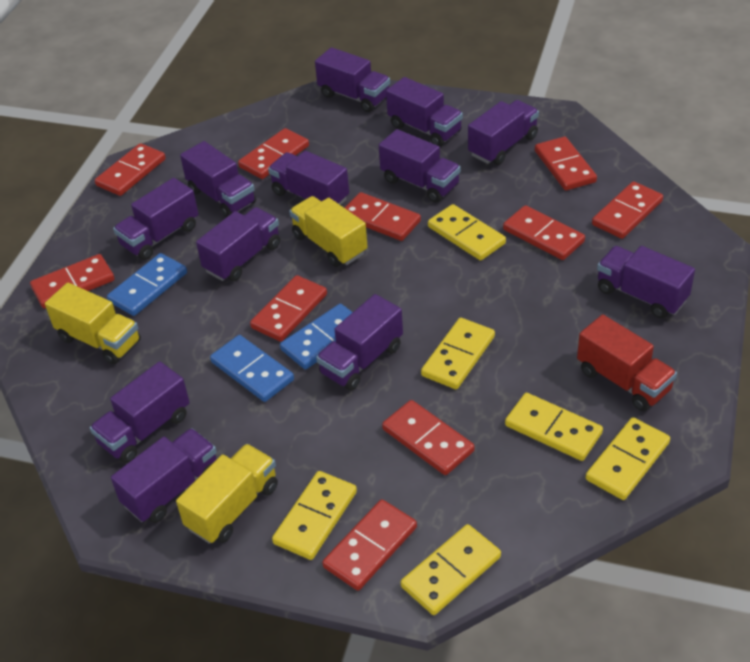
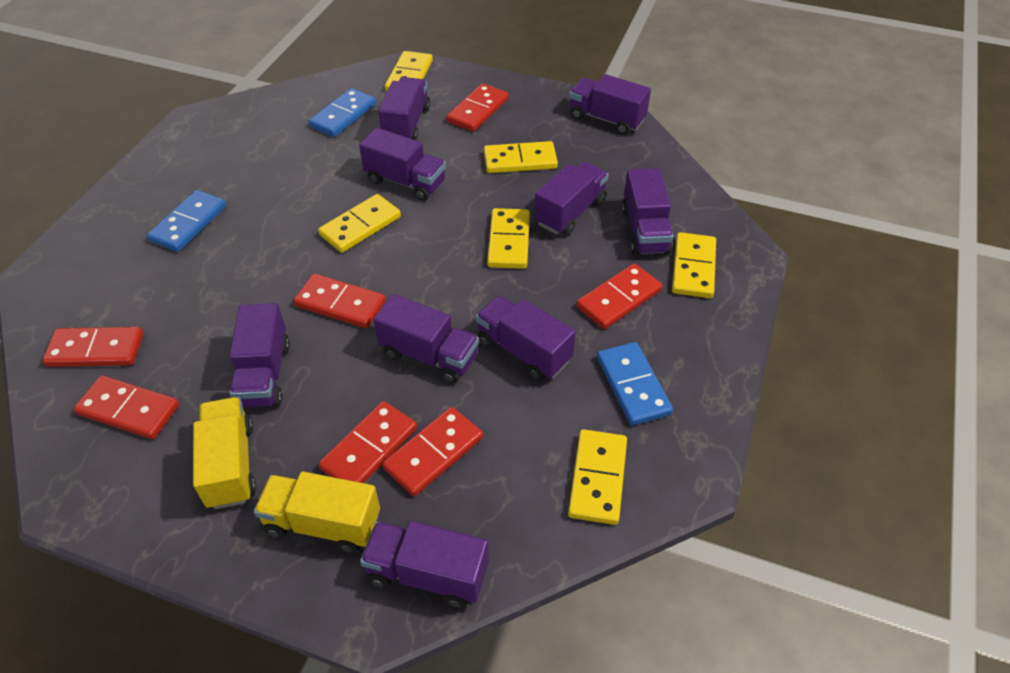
purple truck: 12 -> 9
red domino: 10 -> 7
red truck: 1 -> 0
yellow truck: 3 -> 2

